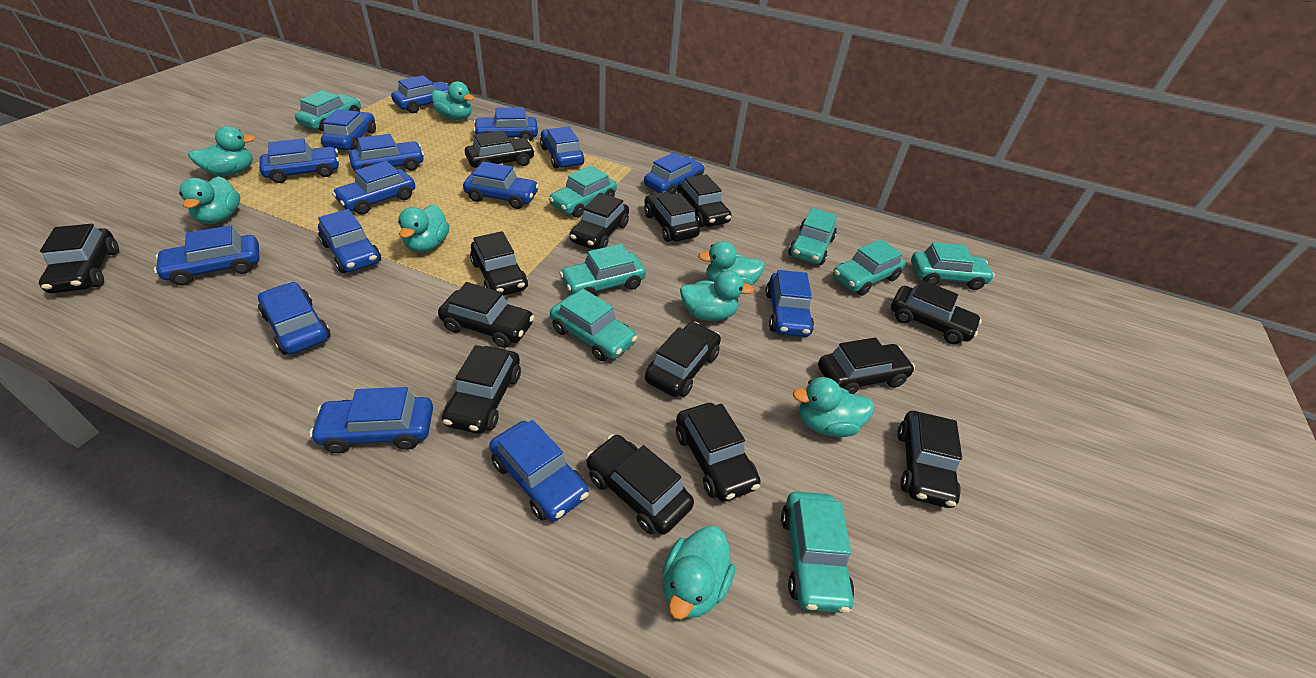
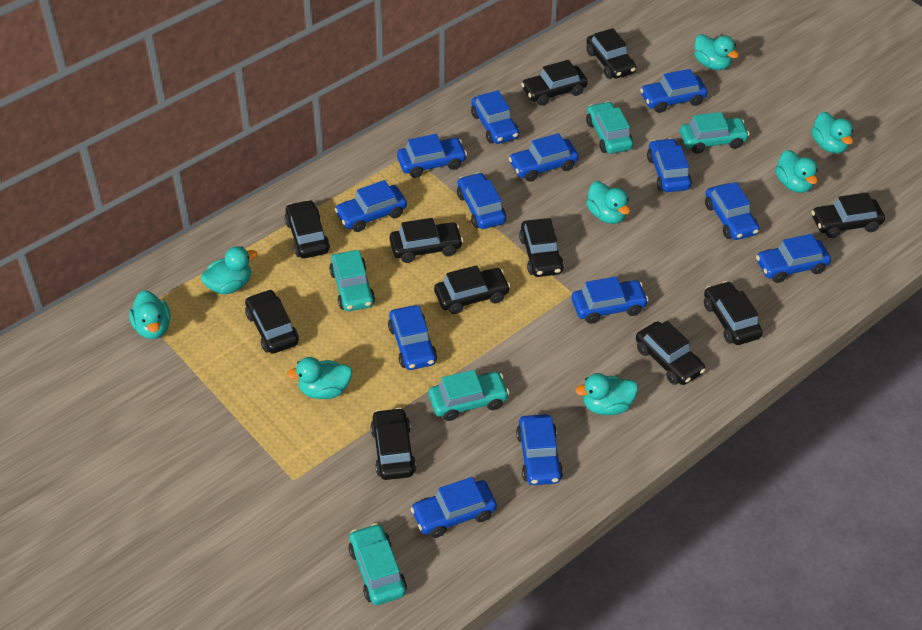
black car: 14 -> 11
blue car: 15 -> 13
turquoise car: 8 -> 5

